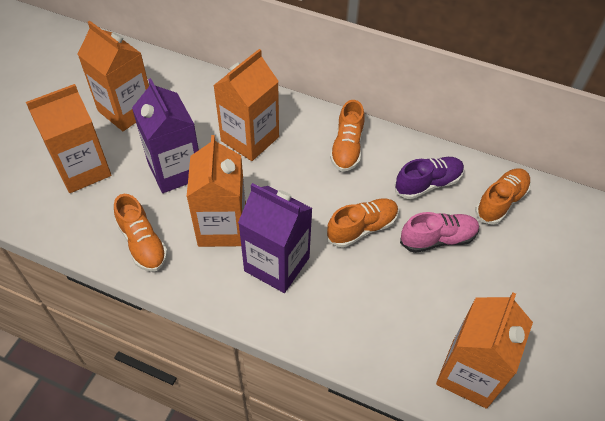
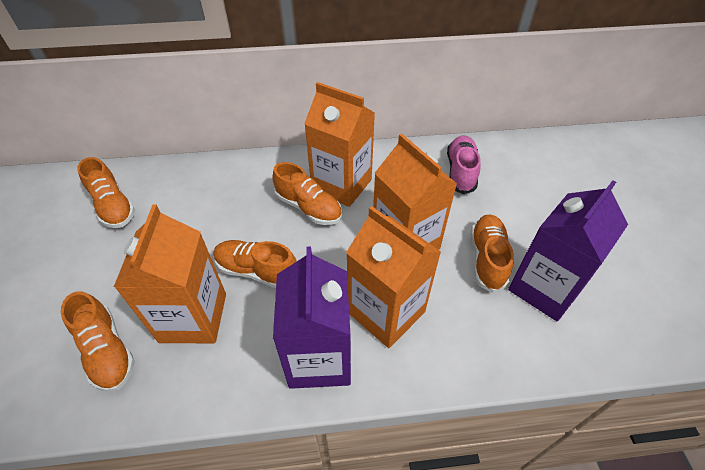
orange carton: 5 -> 4
orange shoe: 4 -> 5
purple shoe: 1 -> 0

